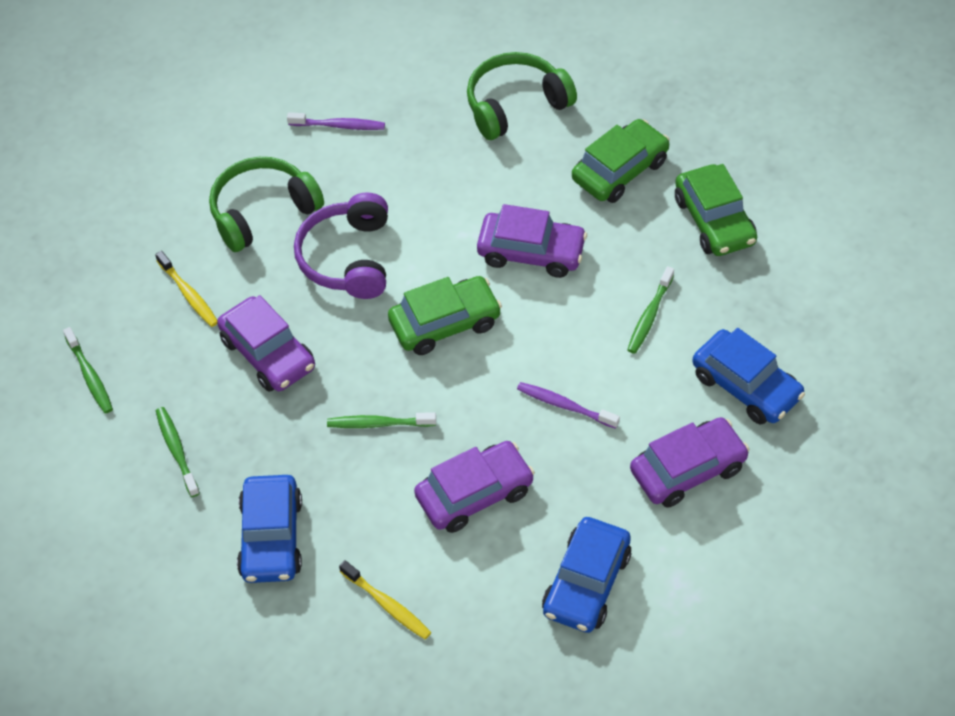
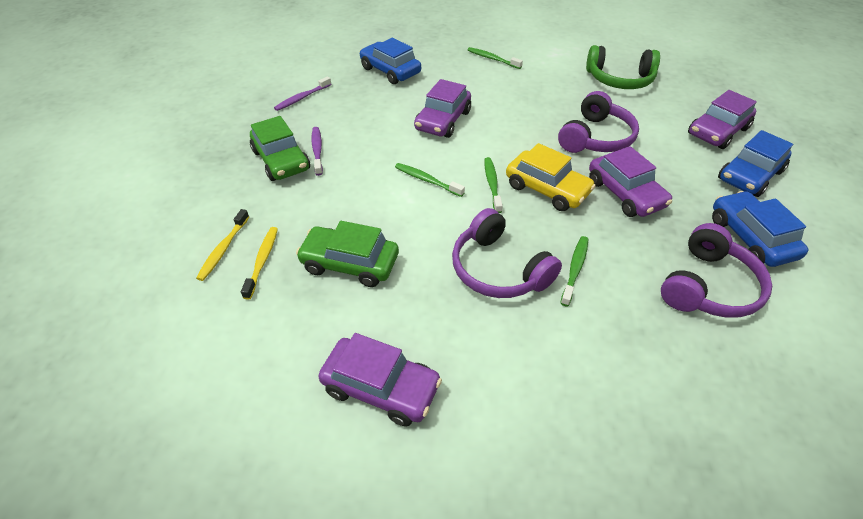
green car: 3 -> 2
green headphones: 2 -> 1
purple headphones: 1 -> 3
yellow car: 0 -> 1

